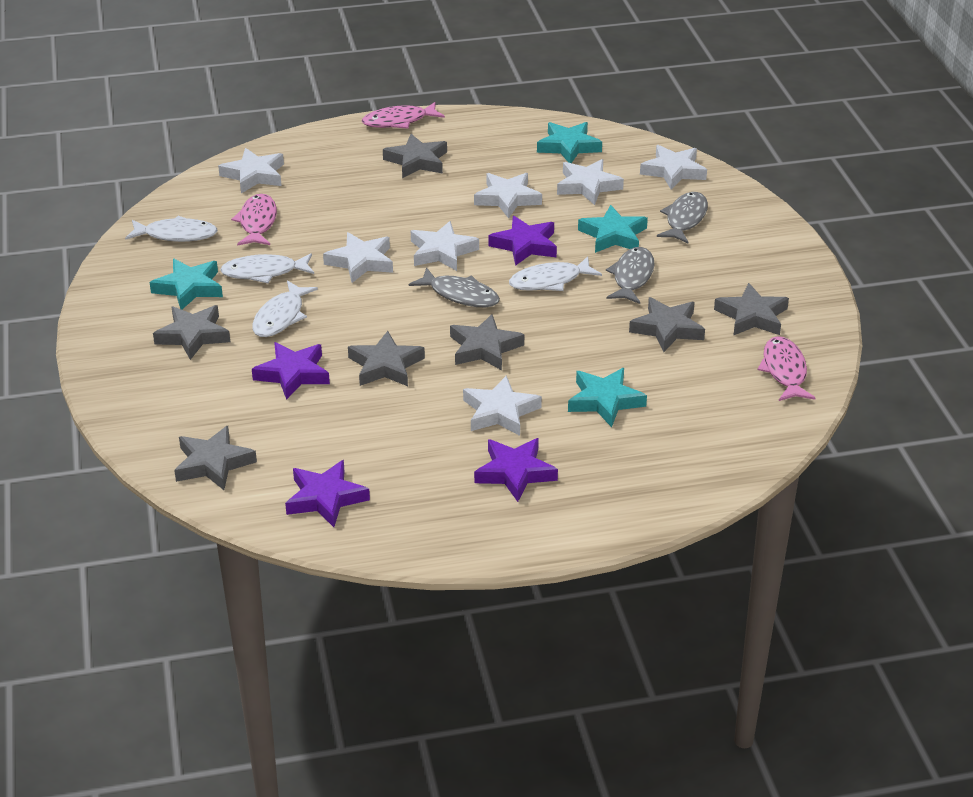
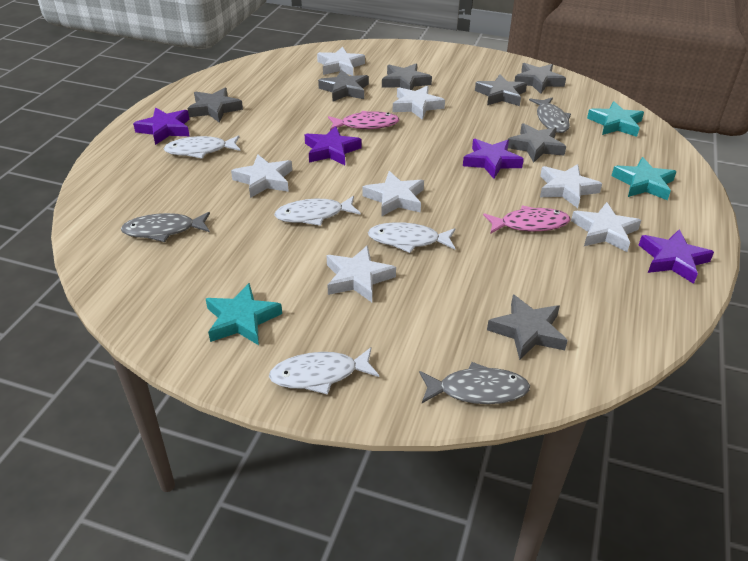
pink fish: 3 -> 2
turquoise star: 4 -> 3

